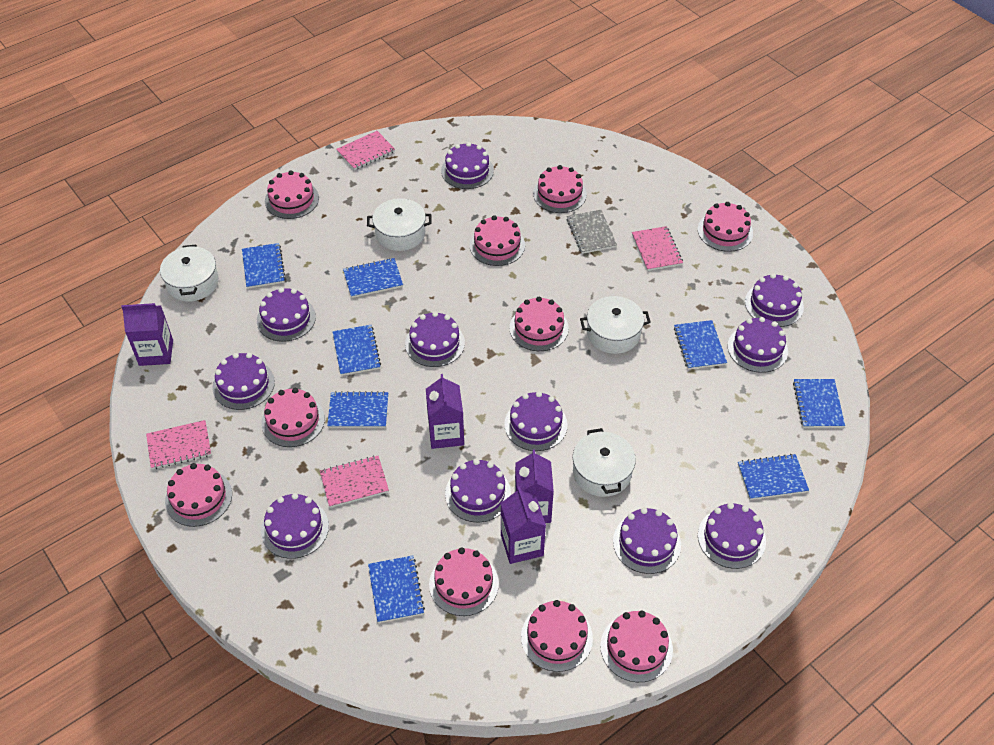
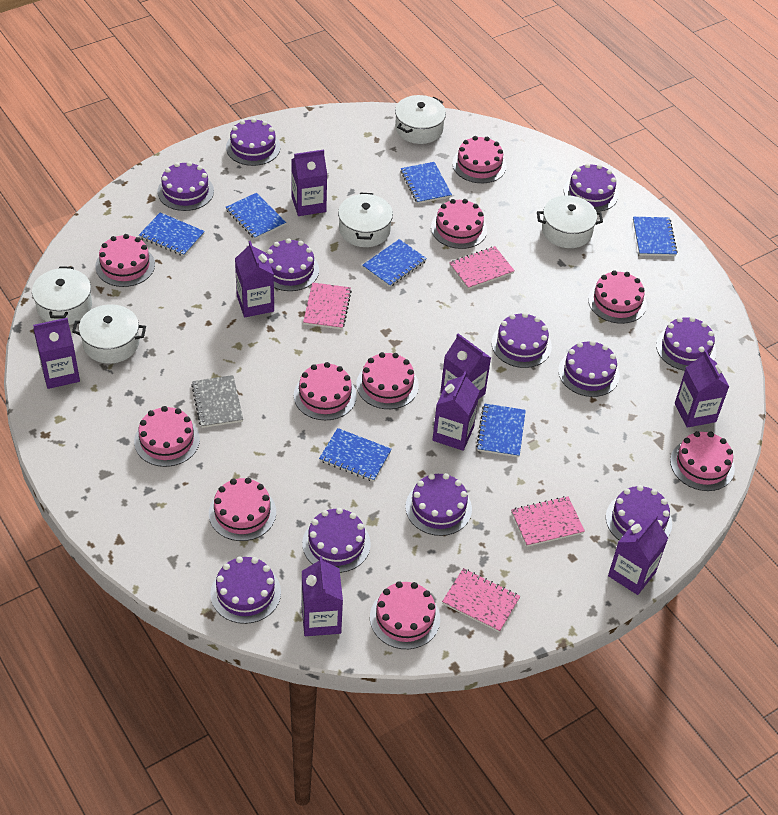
blue notebook: 8 -> 7
purple carton: 4 -> 8
white pot: 4 -> 5

